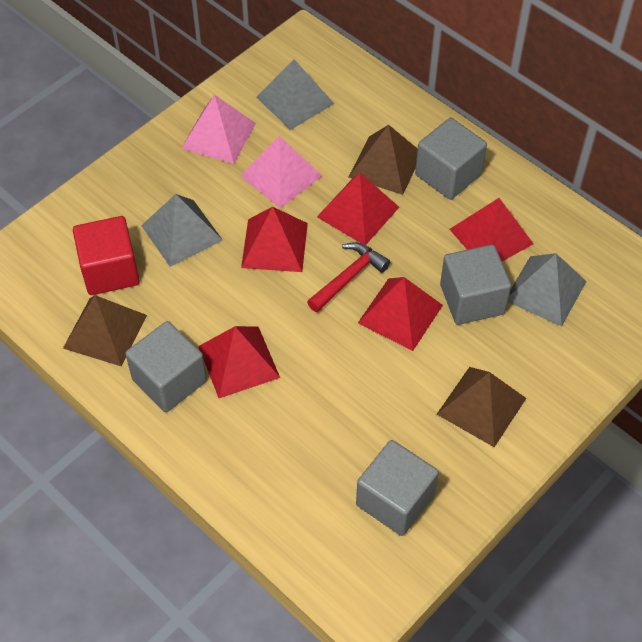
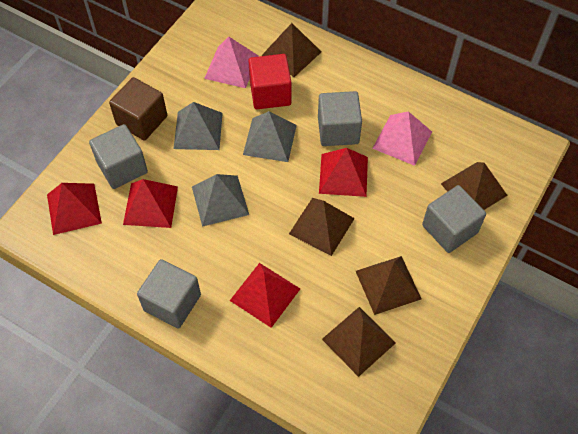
brown cube: 0 -> 1
brown pyramid: 3 -> 5
red hammer: 1 -> 0
red pyramid: 5 -> 4

